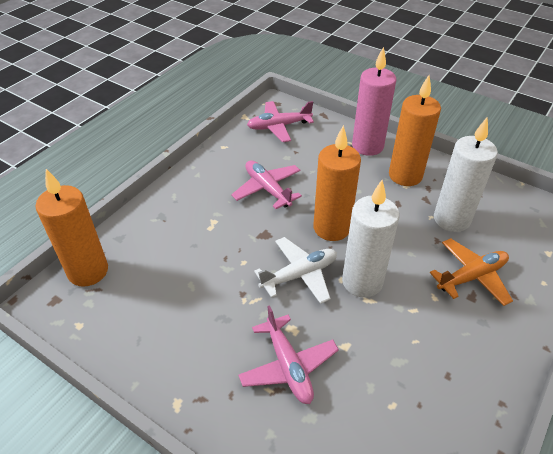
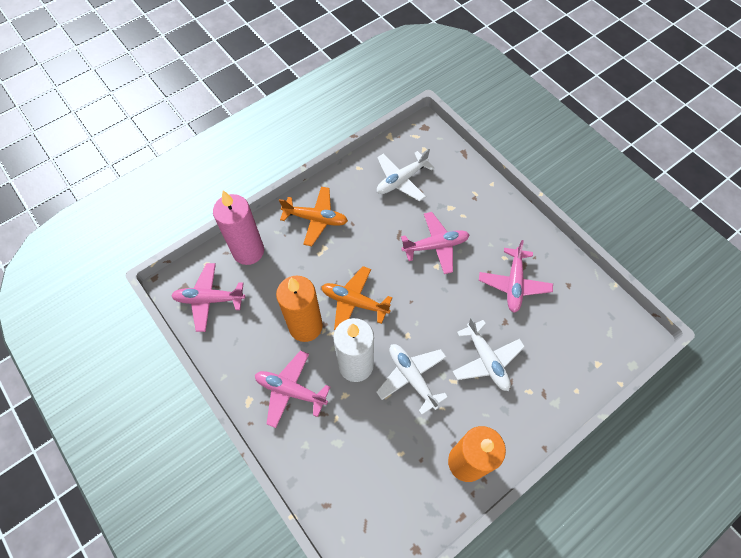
orange candle: 3 -> 2
orange plane: 1 -> 2
pink plane: 3 -> 4
white candle: 2 -> 1
white plane: 1 -> 3

